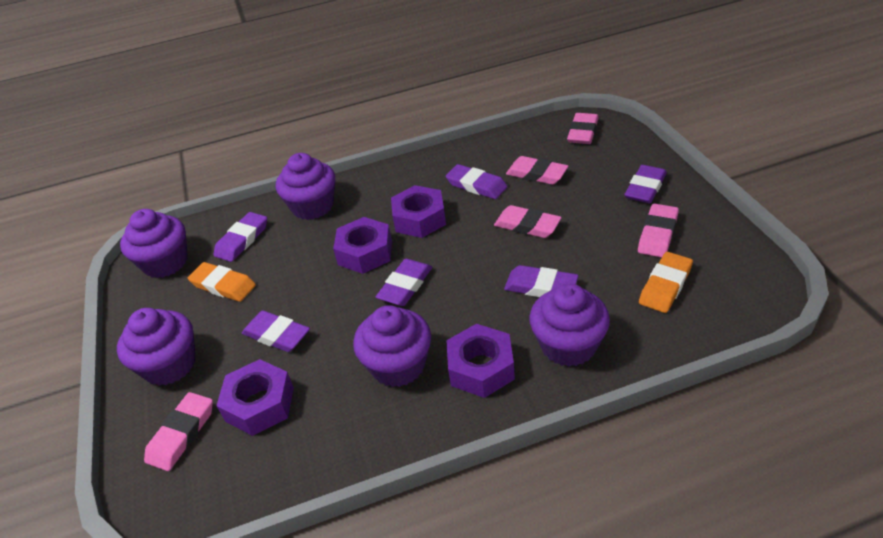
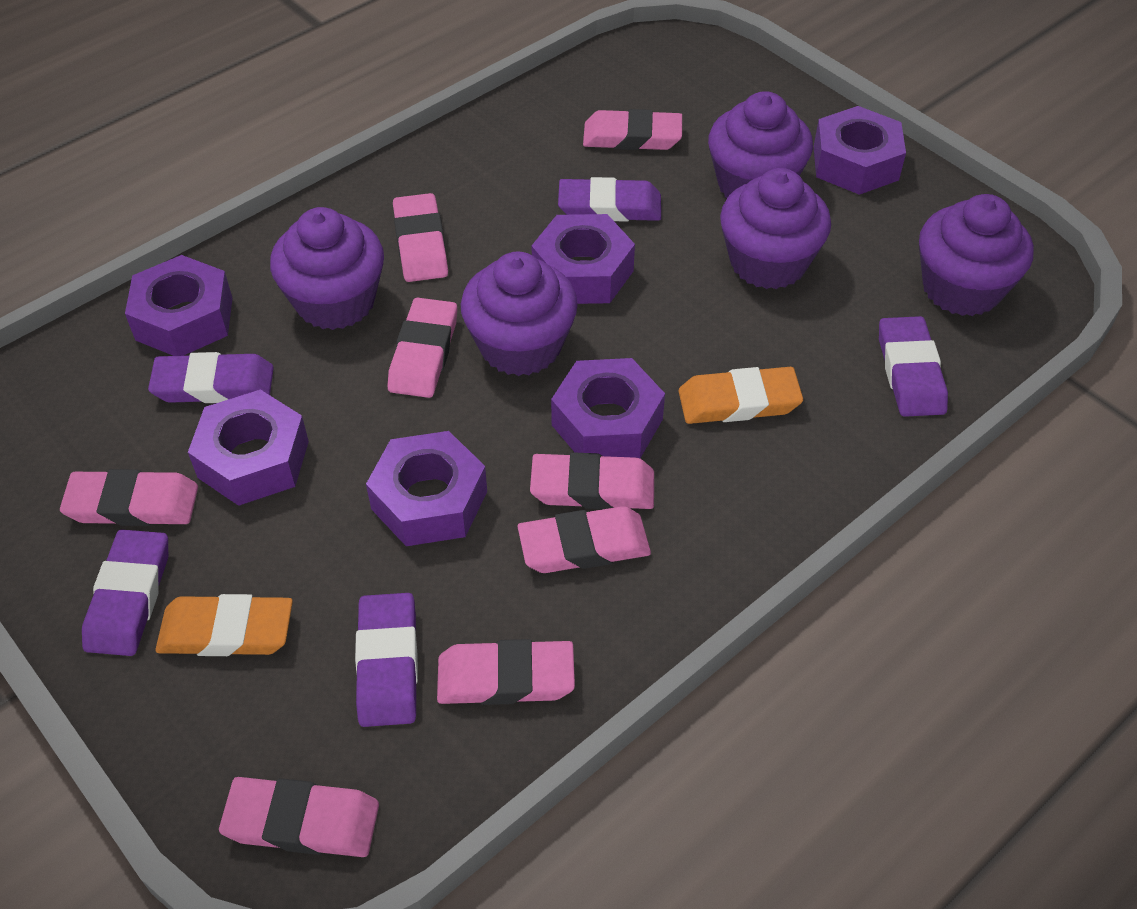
pink eraser: 5 -> 8
purple eraser: 6 -> 5
purple nut: 4 -> 6

